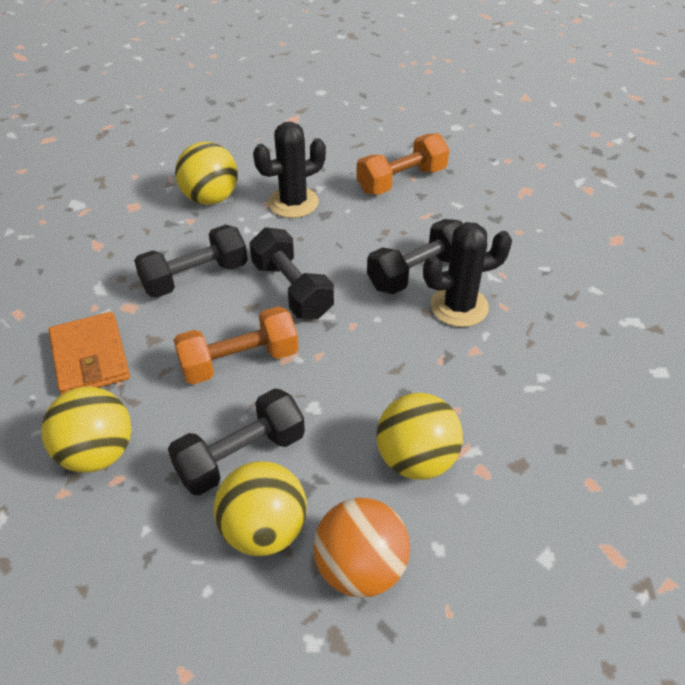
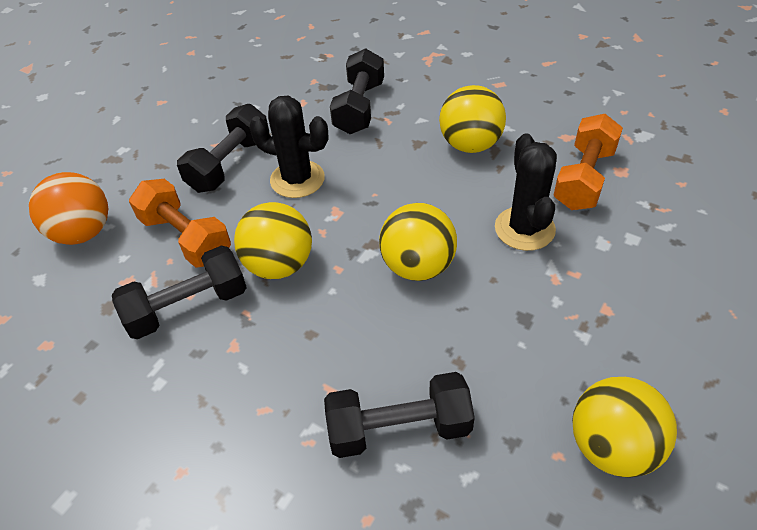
orange wallet: 1 -> 0

